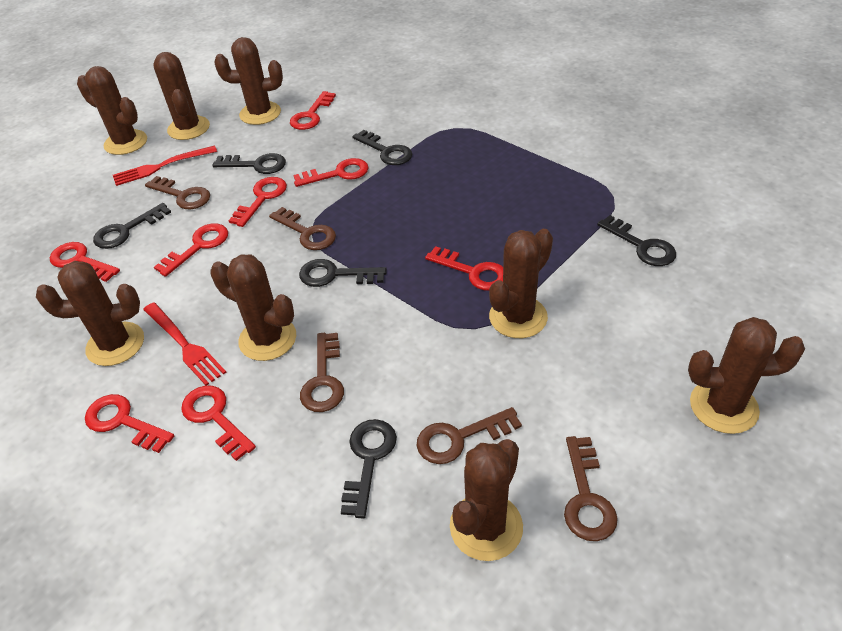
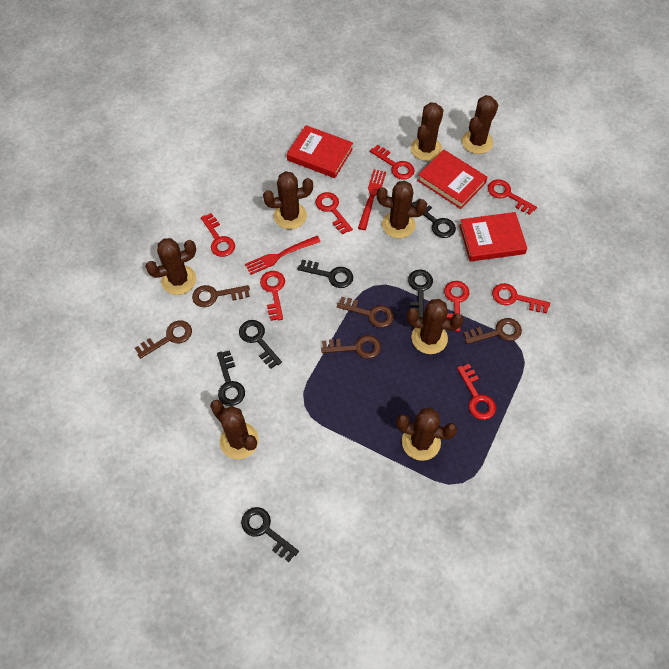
red book: 0 -> 3

